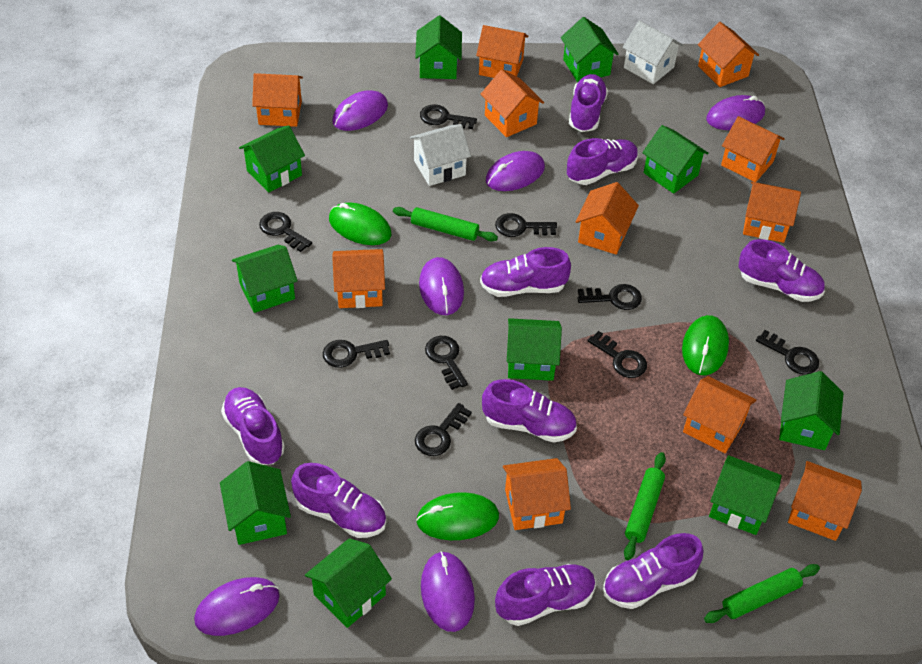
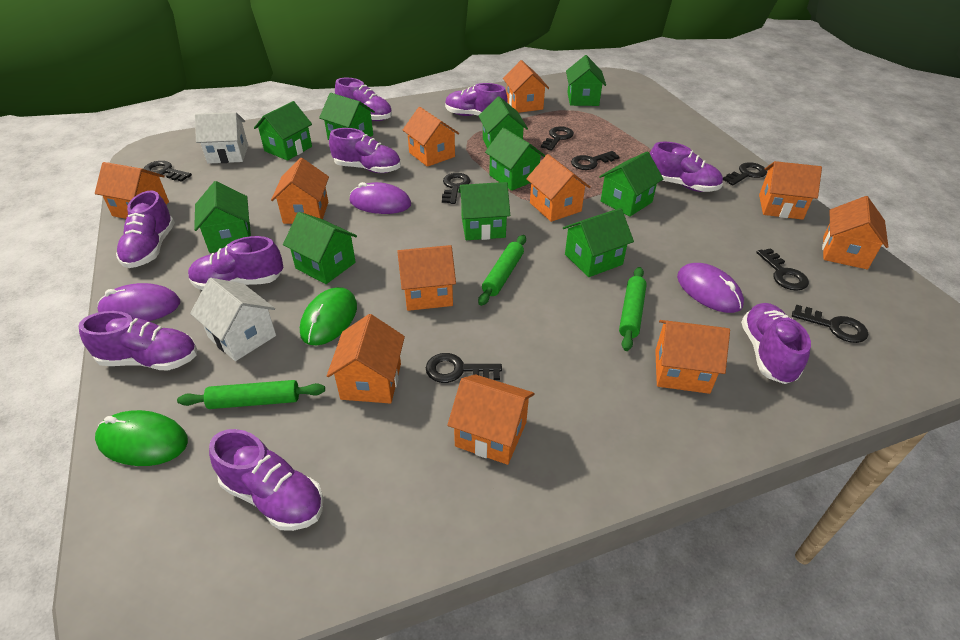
black key: 9 -> 8
green mouse: 3 -> 2
purple mouse: 6 -> 3

